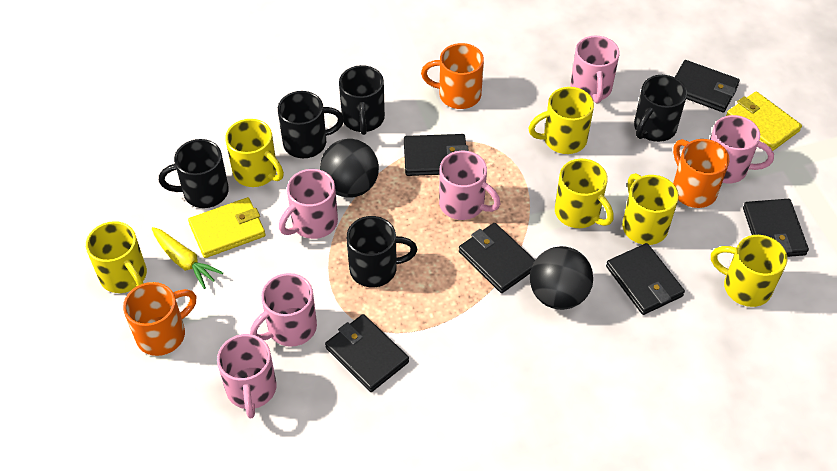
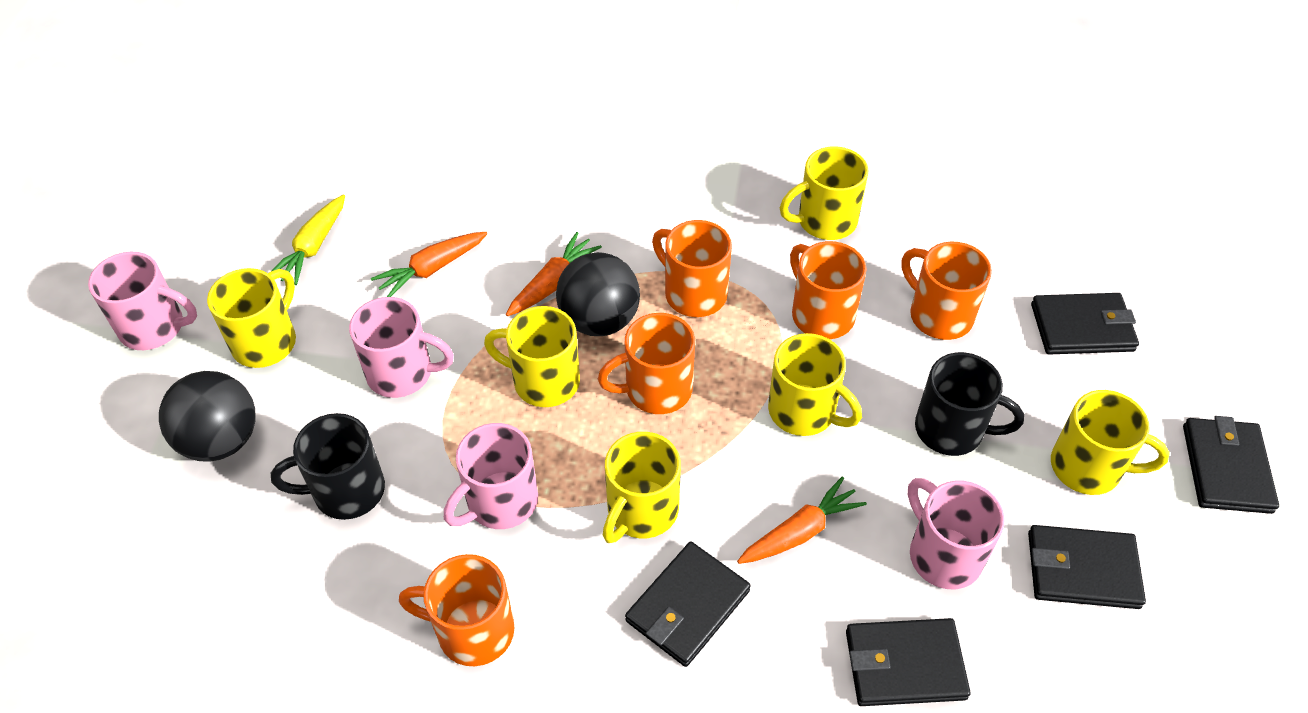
black mug: 5 -> 2
black wallet: 6 -> 5
orange carrot: 0 -> 3
orange mug: 3 -> 5
pink mug: 6 -> 4
yellow wallet: 2 -> 0

